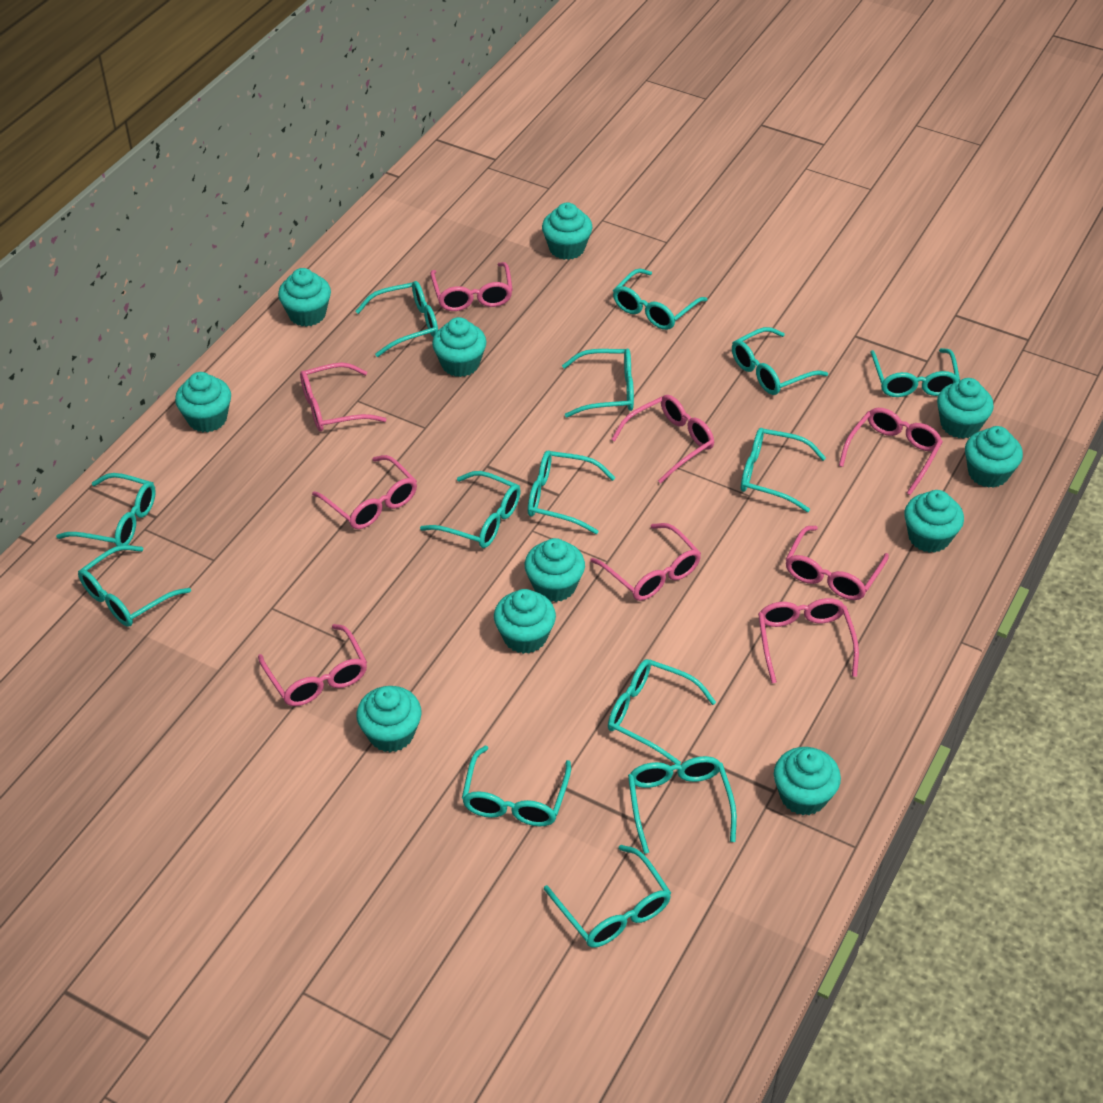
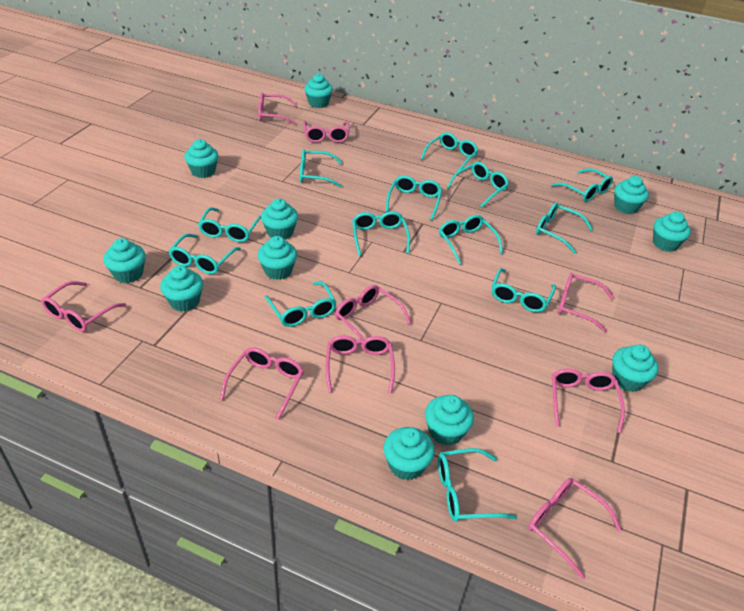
turquoise glasses: 14 -> 13

